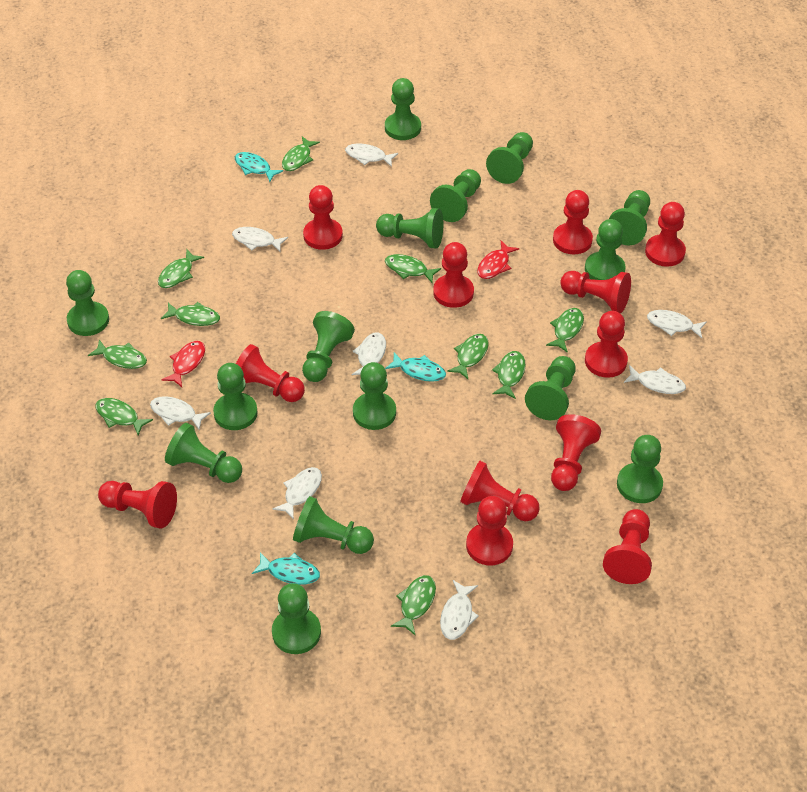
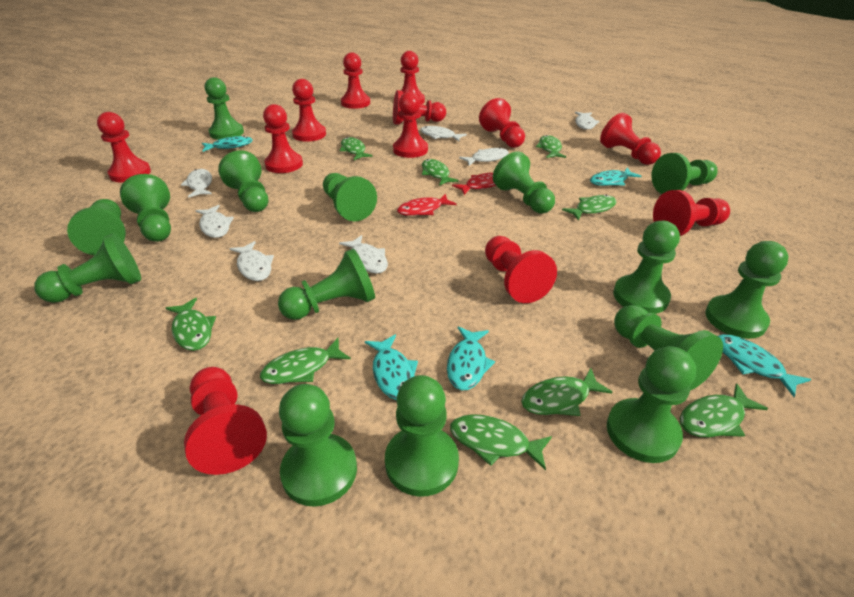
green fish: 10 -> 9
turquoise fish: 3 -> 5
white fish: 8 -> 7

